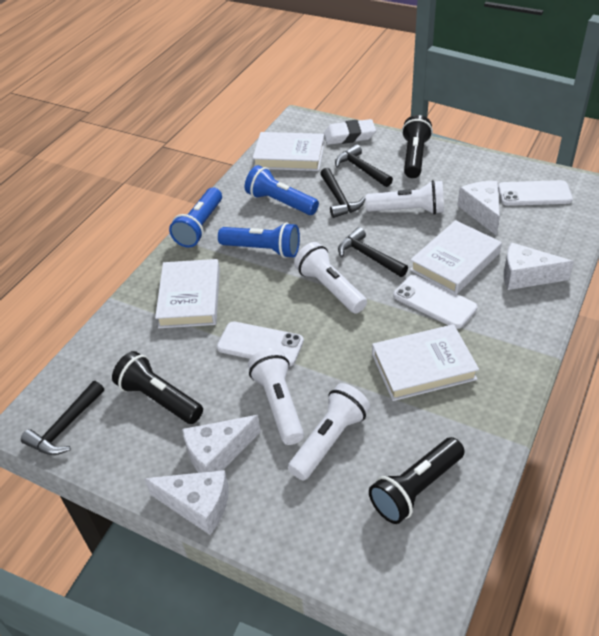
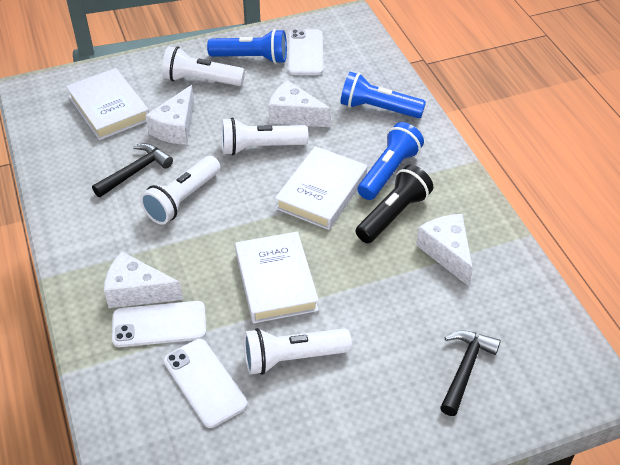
black flashlight: 3 -> 1
black hammer: 4 -> 2
white book: 4 -> 3
white eraser: 1 -> 0

